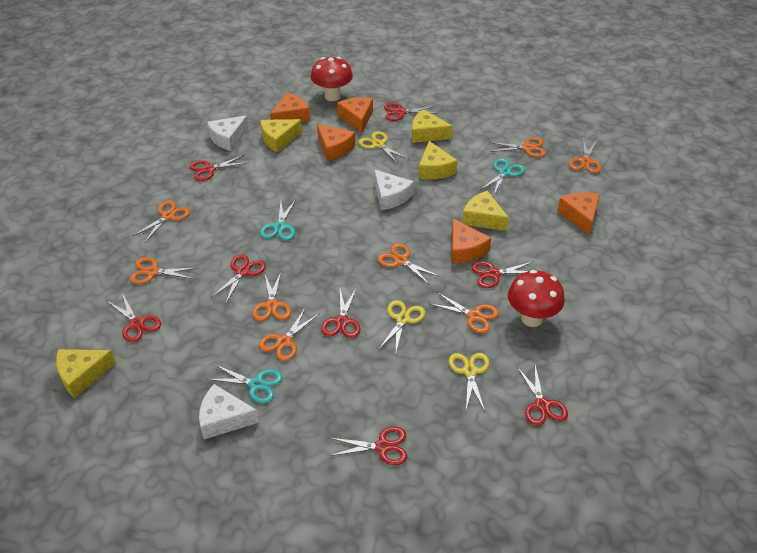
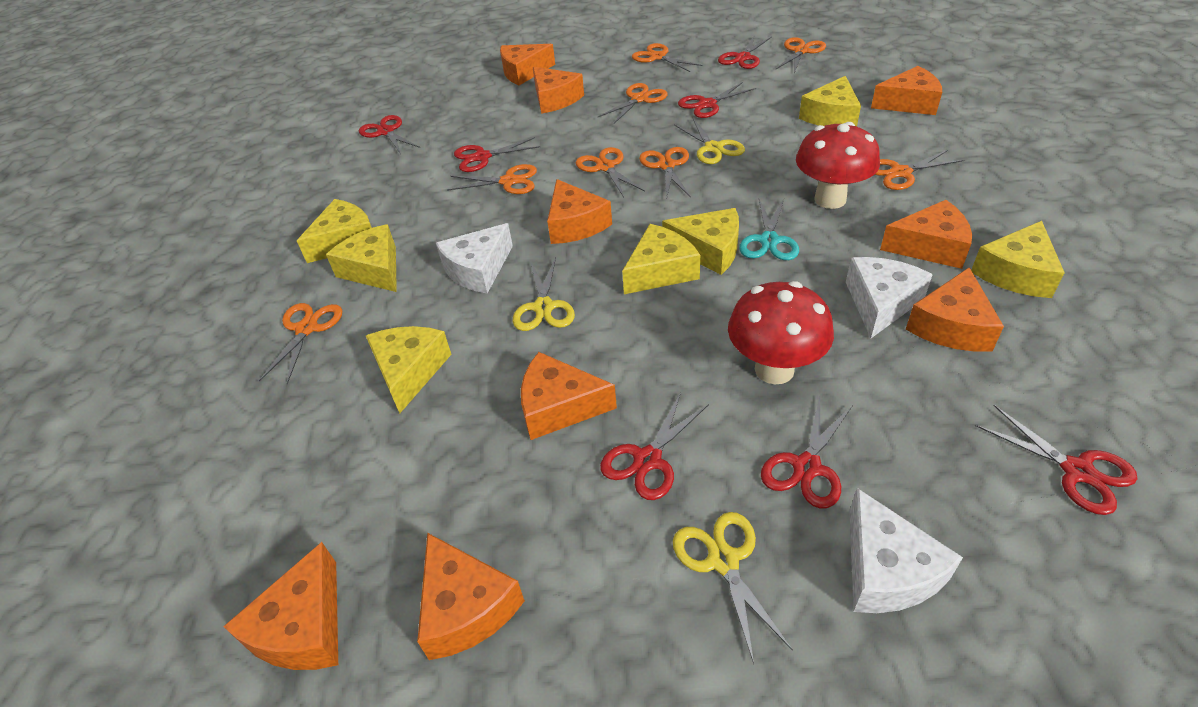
orange cheese: 5 -> 9
red scissors: 8 -> 7
turquoise scissors: 3 -> 1
yellow cheese: 5 -> 7

